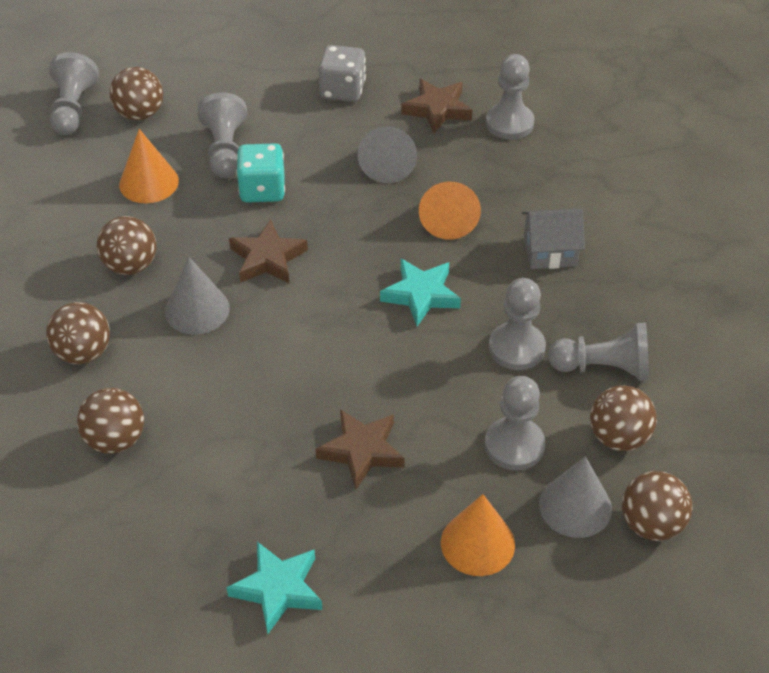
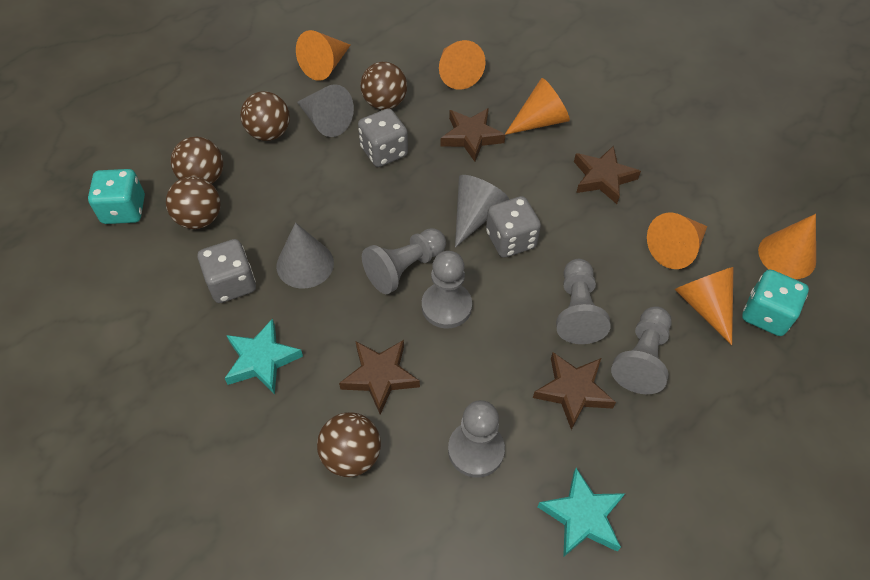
brown ball: 6 -> 5
brown star: 3 -> 4
grey dice: 1 -> 3
grey house: 1 -> 0
grey pawn: 6 -> 5
orange cone: 3 -> 6
turquoise dice: 1 -> 2

